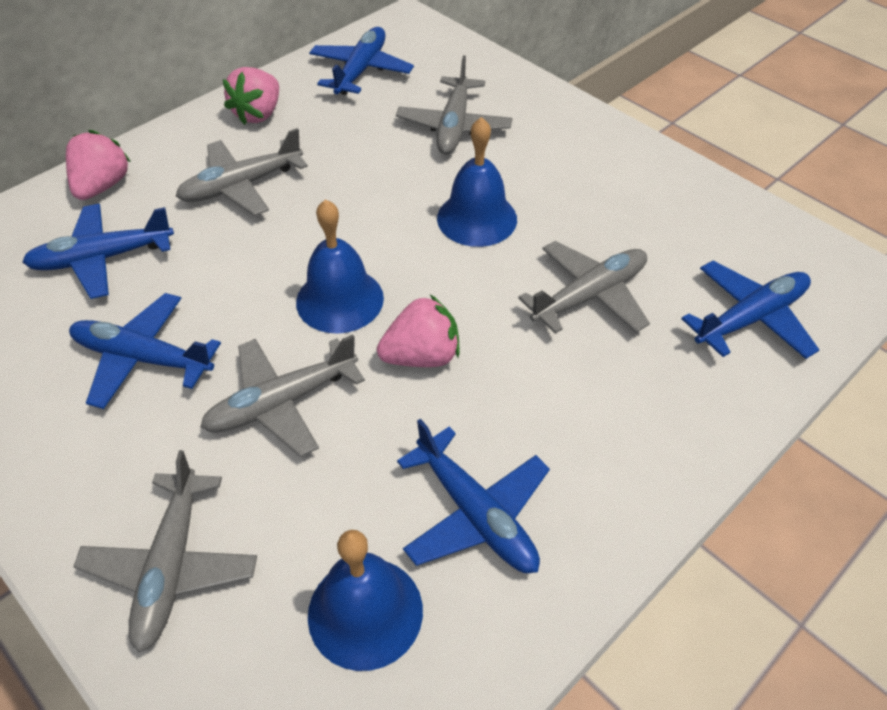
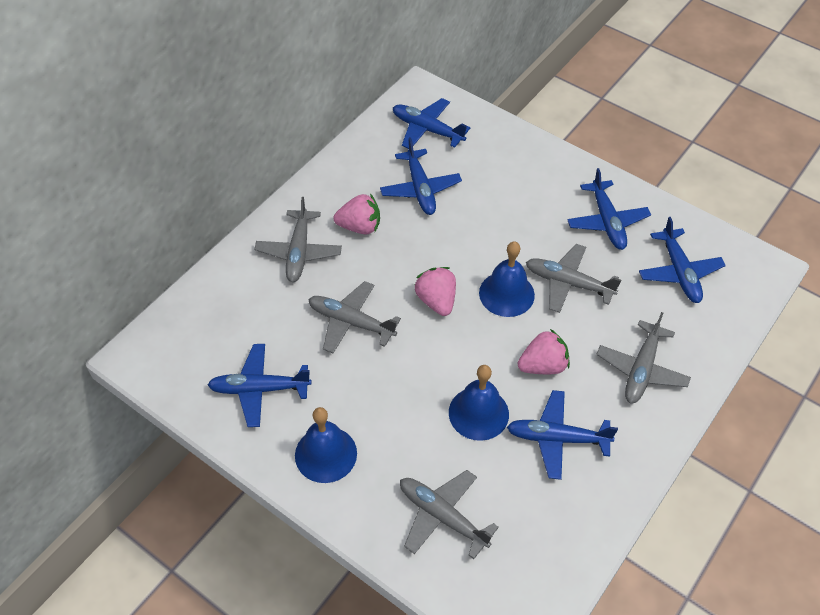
blue plane: 5 -> 6

